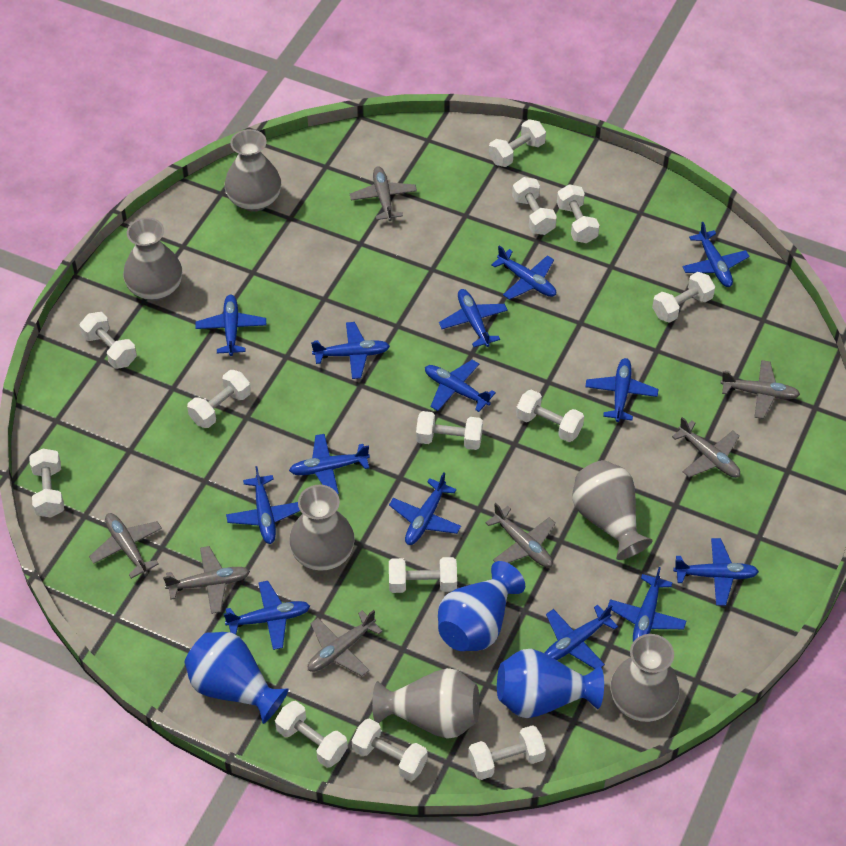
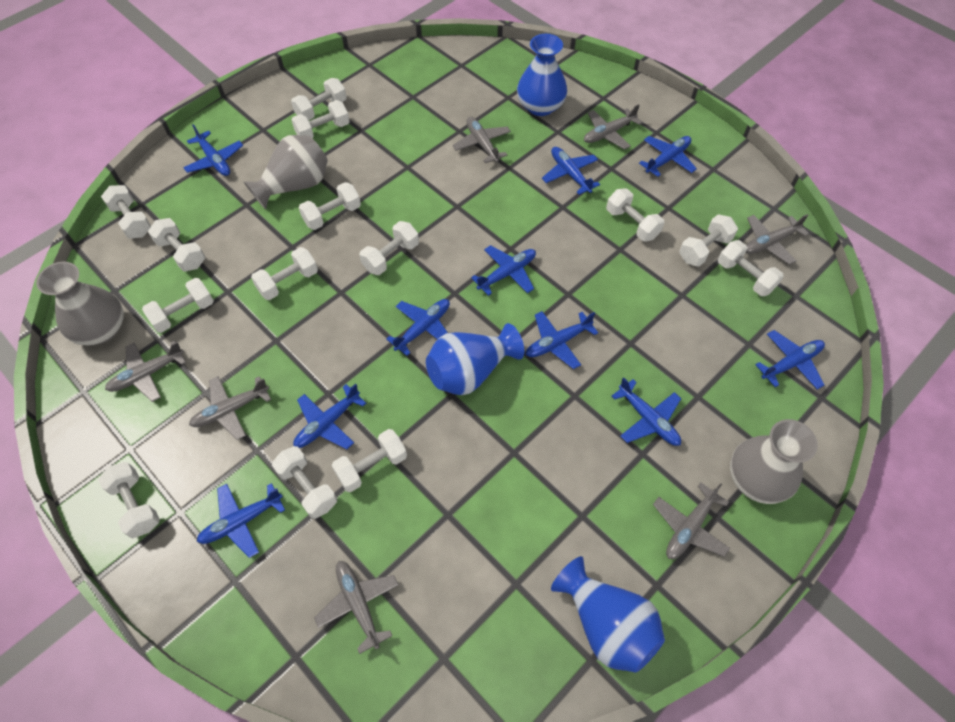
blue plane: 14 -> 10
grey vase: 6 -> 3
white dumbbell: 13 -> 14

